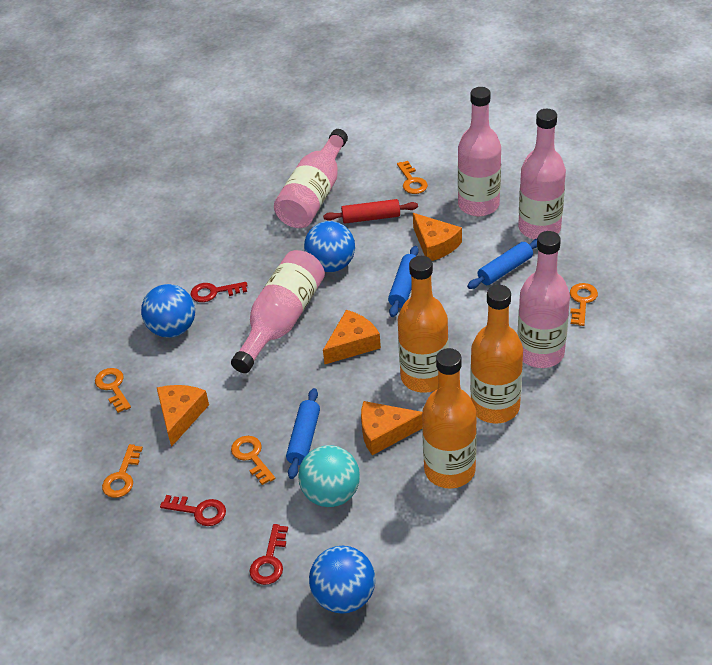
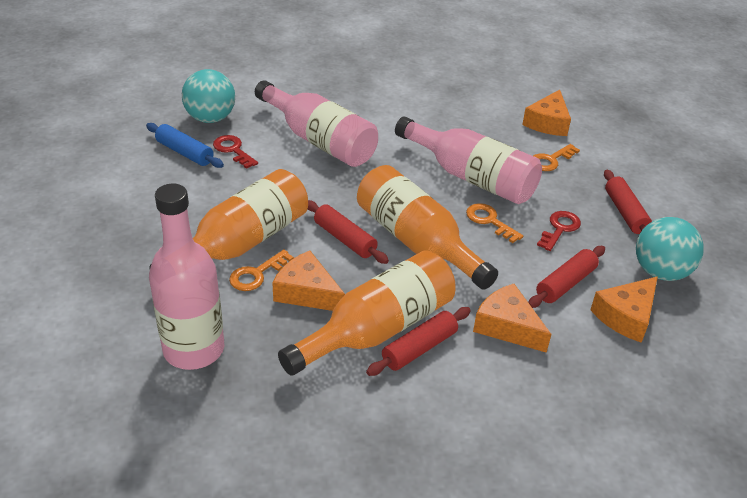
blue ball: 3 -> 0
blue rolling pin: 3 -> 1
orange key: 5 -> 3
pink bottle: 5 -> 3
red key: 3 -> 2
red rolling pin: 1 -> 4
turquoise ball: 1 -> 2

